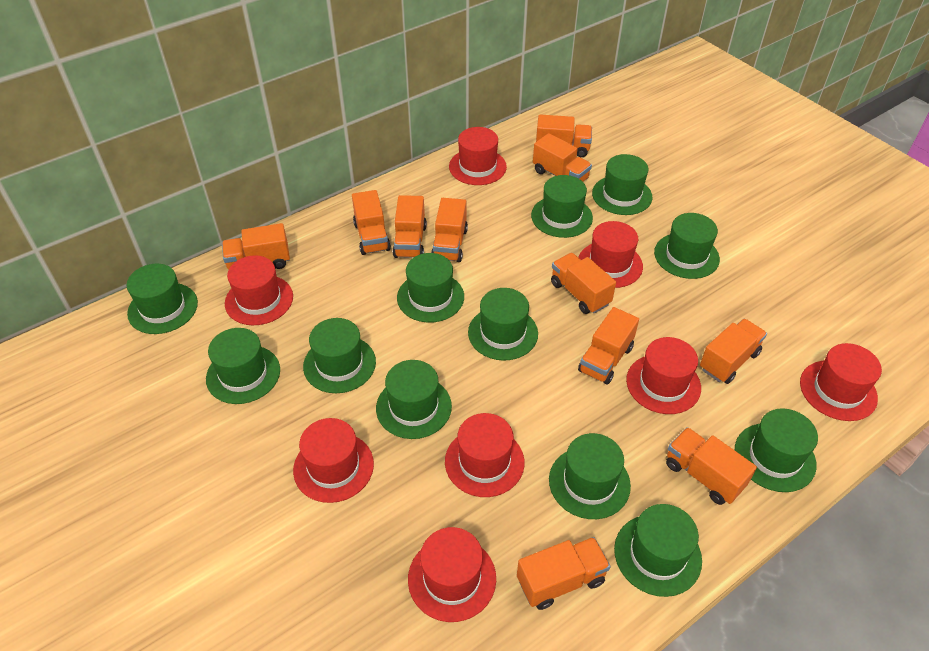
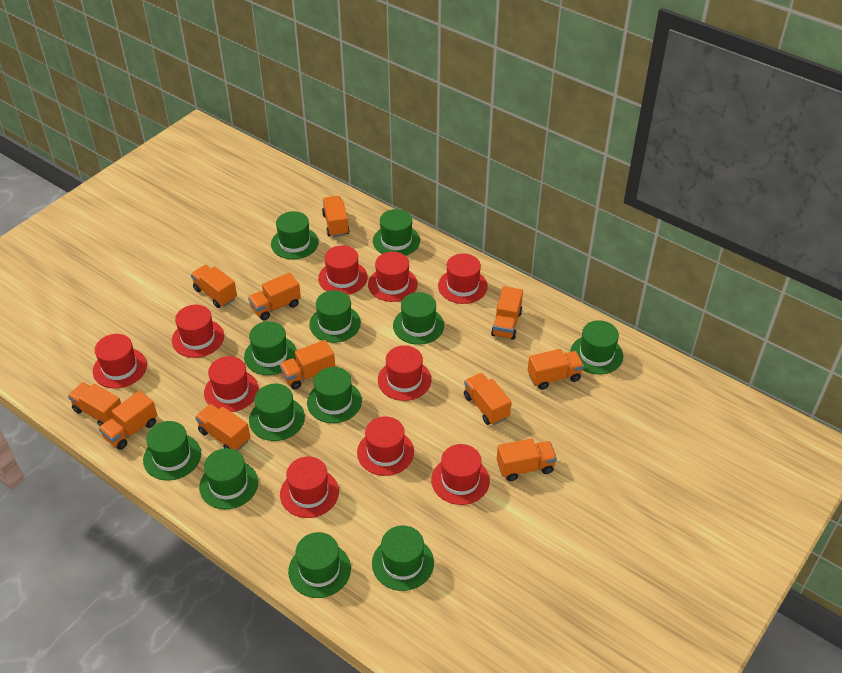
red hat: 8 -> 10

